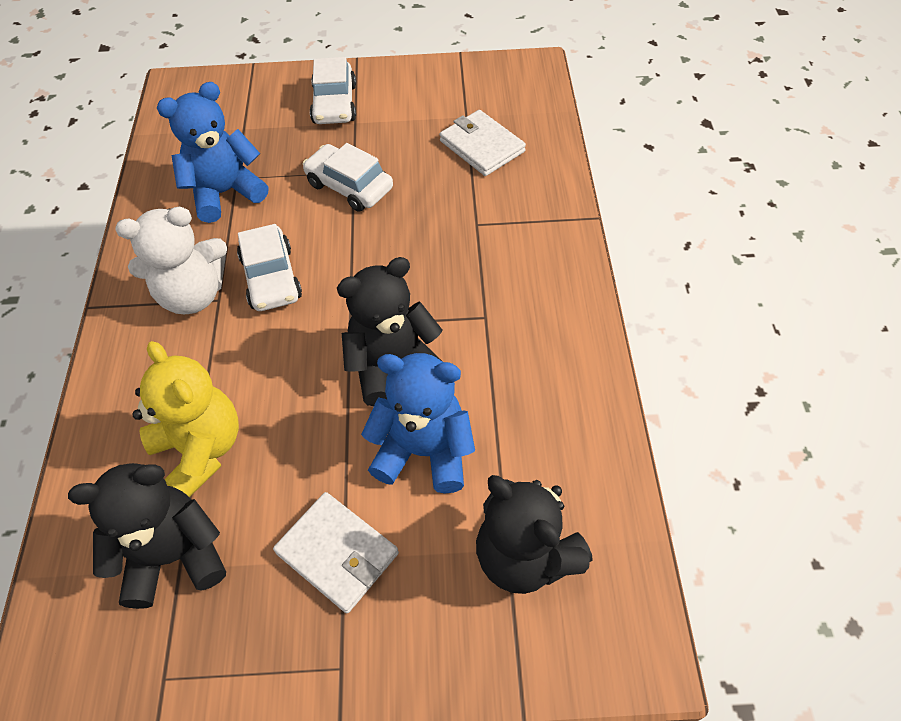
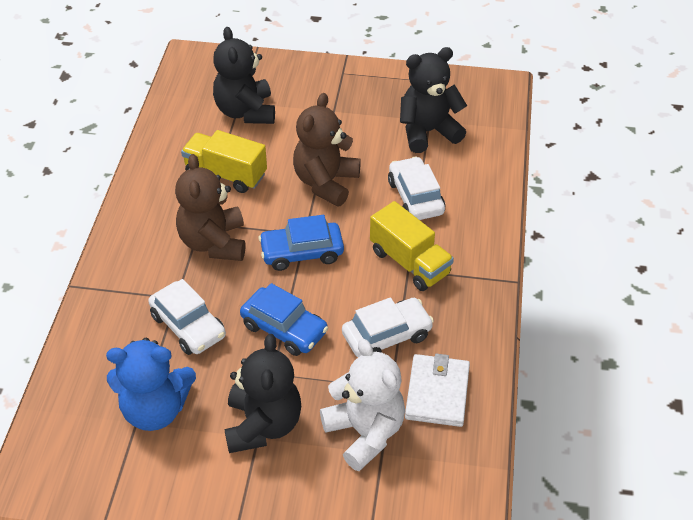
blue car: 0 -> 2
blue teddy bear: 2 -> 1
brown teddy bear: 0 -> 2
white wallet: 2 -> 1
yellow teddy bear: 1 -> 0
yellow truck: 0 -> 2

